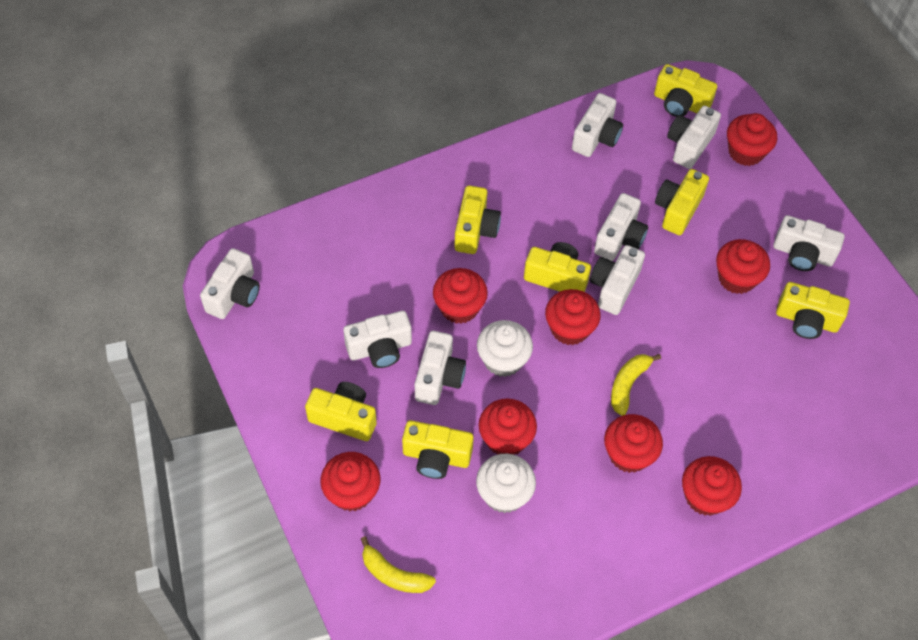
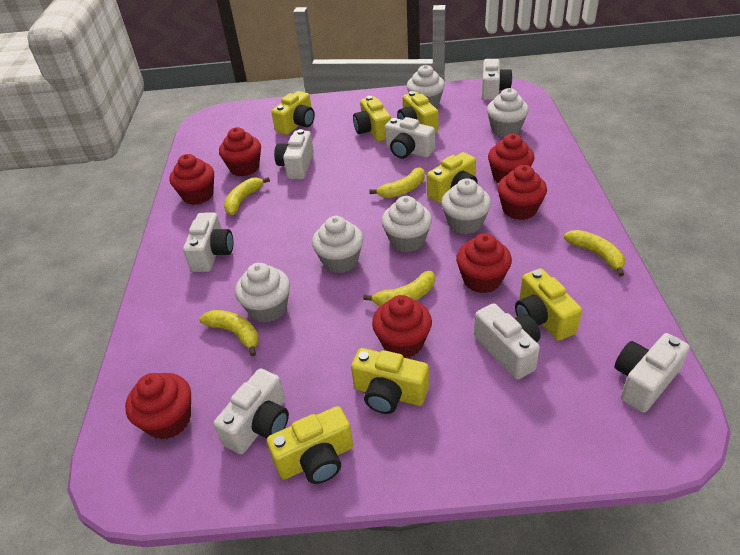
red cupcake: 8 -> 7
white camera: 8 -> 7
white cupcake: 2 -> 6
yellow banana: 2 -> 5

